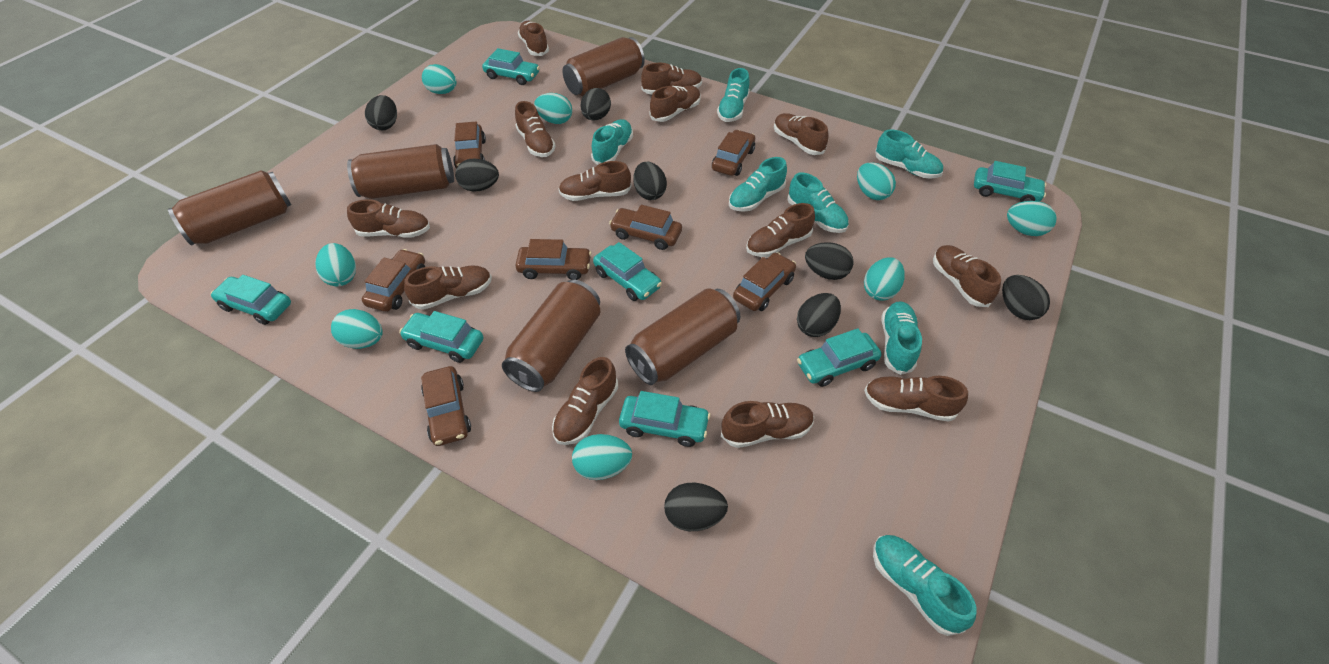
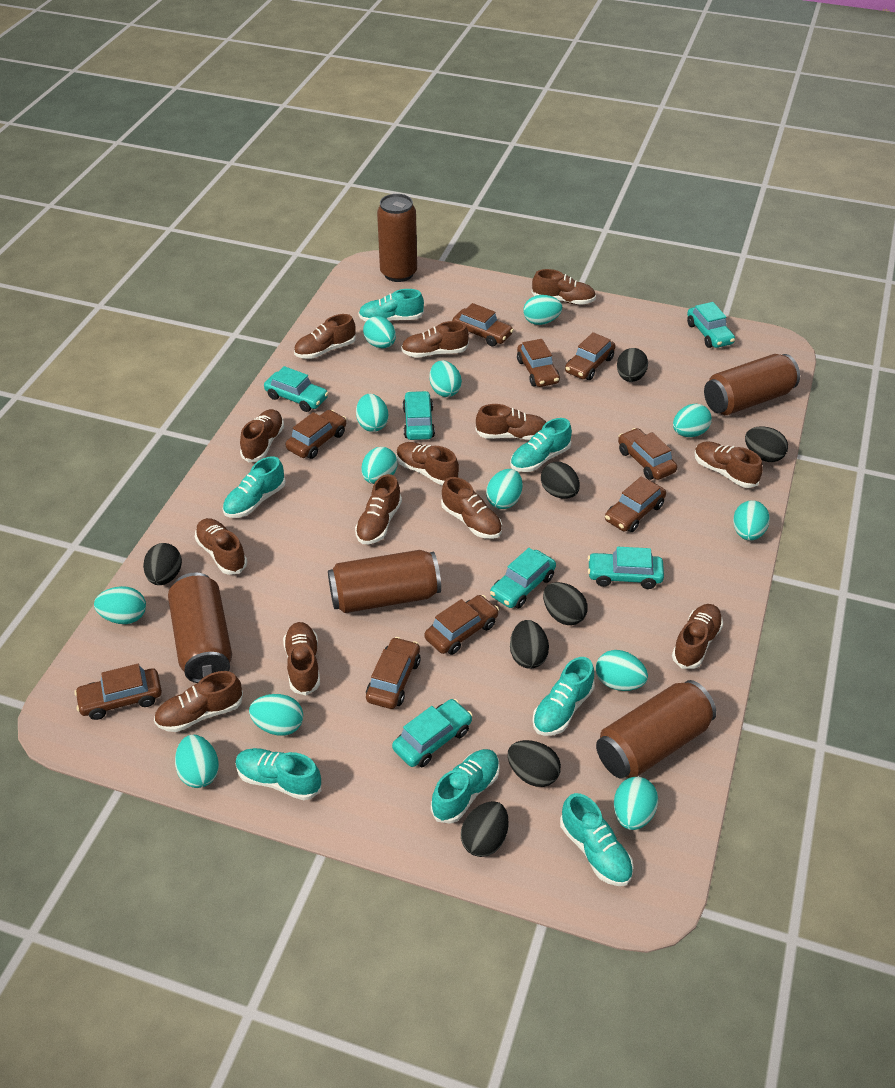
brown car: 7 -> 9
turquoise car: 7 -> 6
turquoise egg: 8 -> 13

